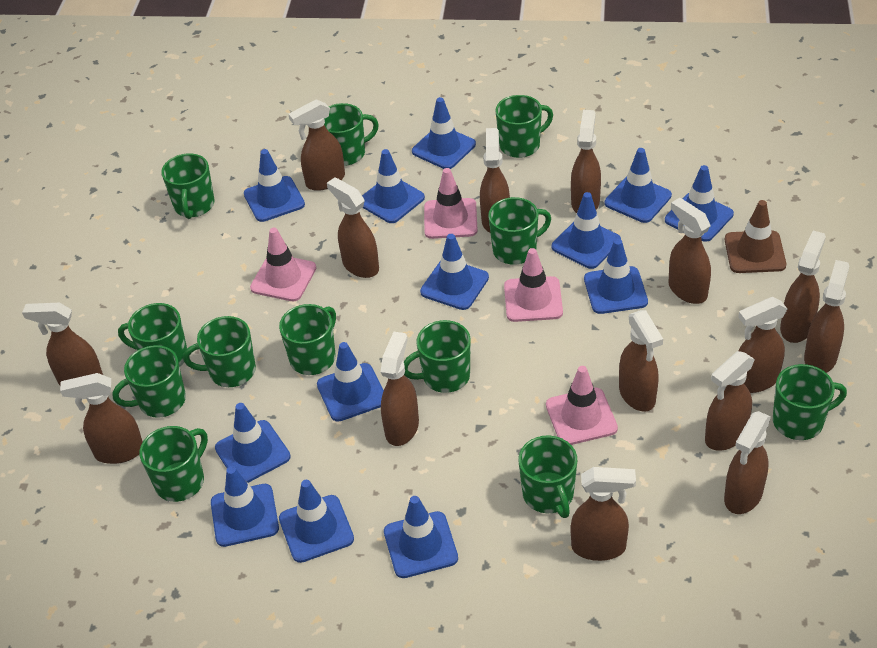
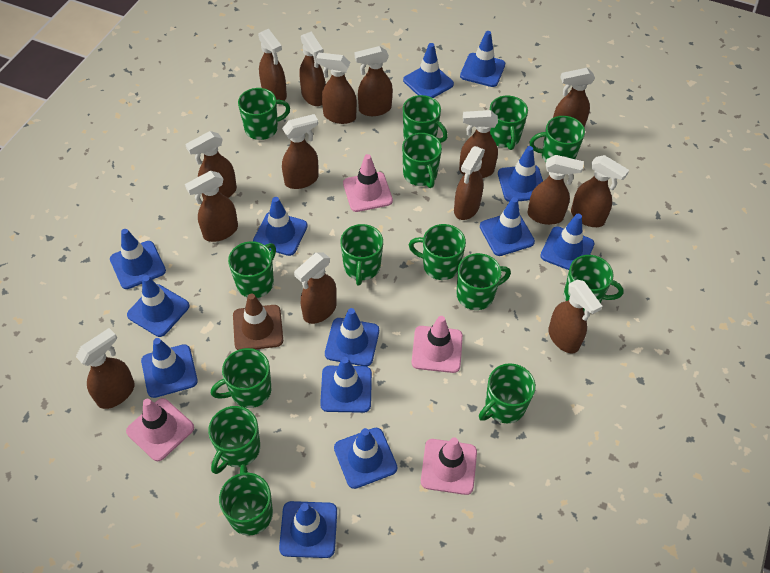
green mug: 12 -> 14

